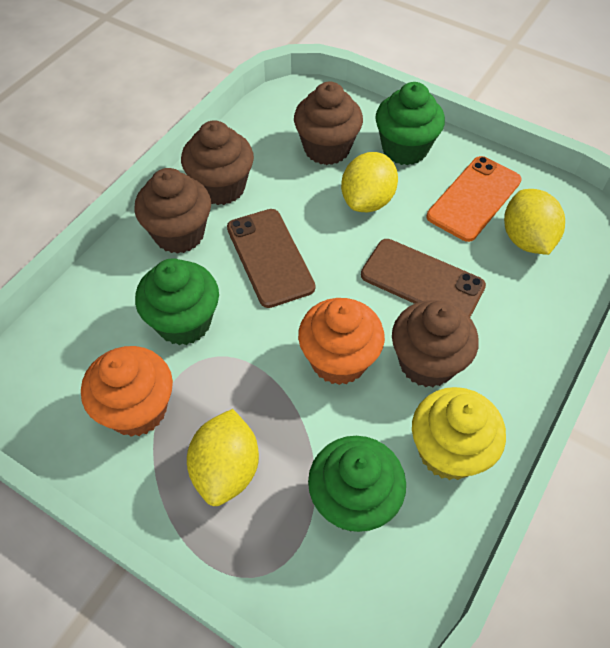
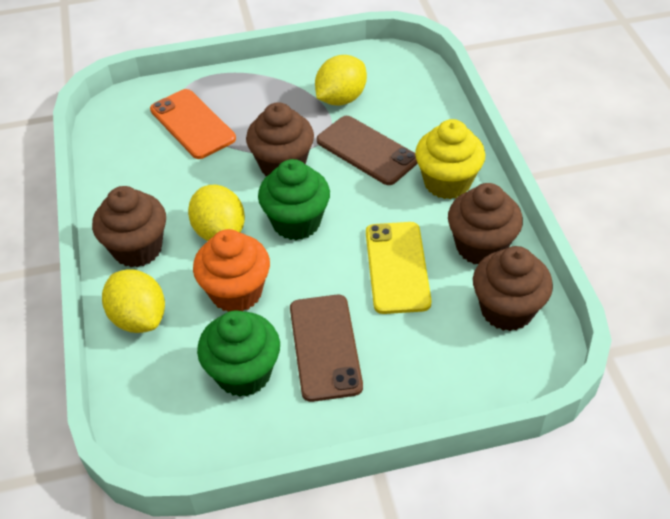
green cupcake: 3 -> 2
orange cupcake: 2 -> 1
yellow phone: 0 -> 1

